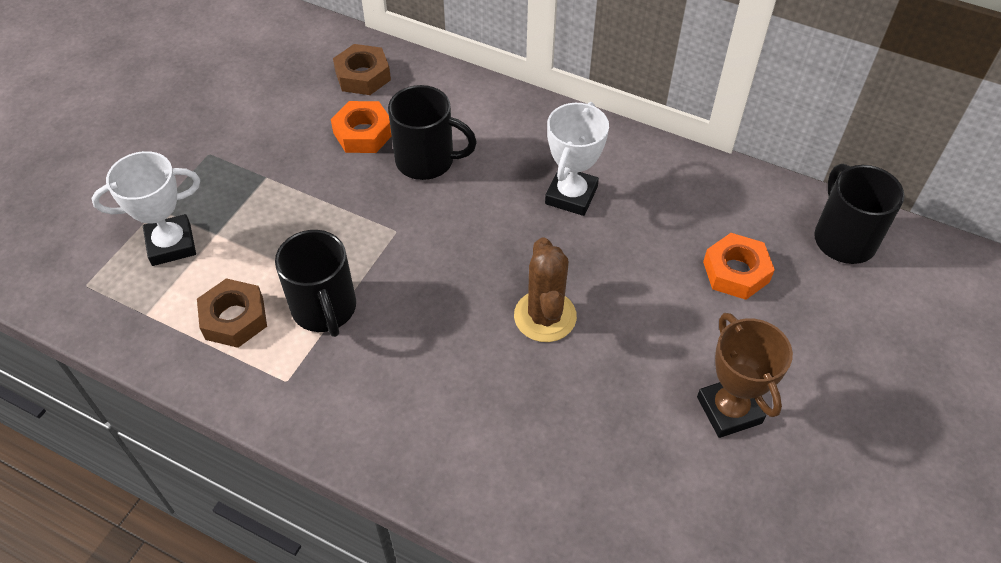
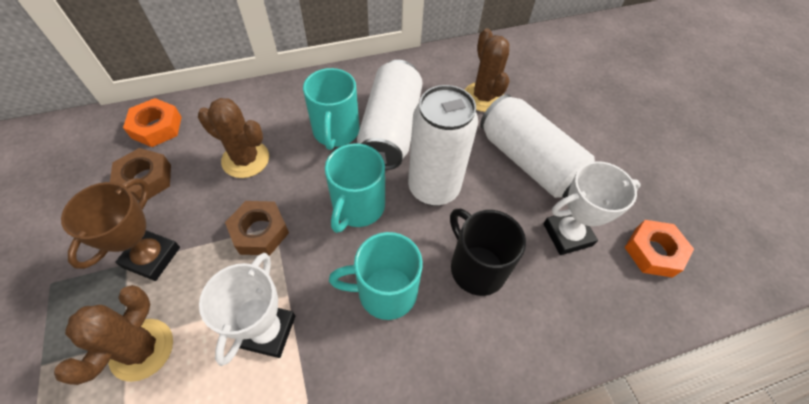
black mug: 3 -> 1
brown cactus: 1 -> 3
turquoise mug: 0 -> 3
white can: 0 -> 3

